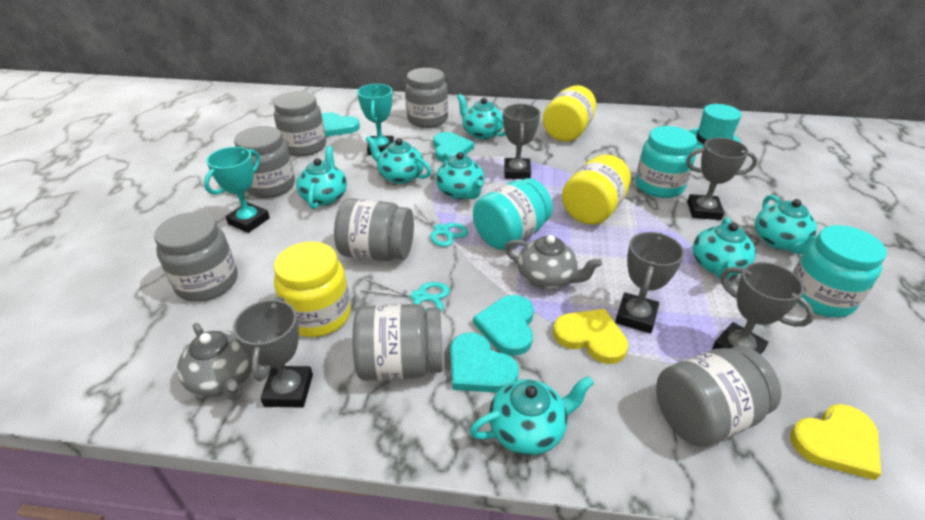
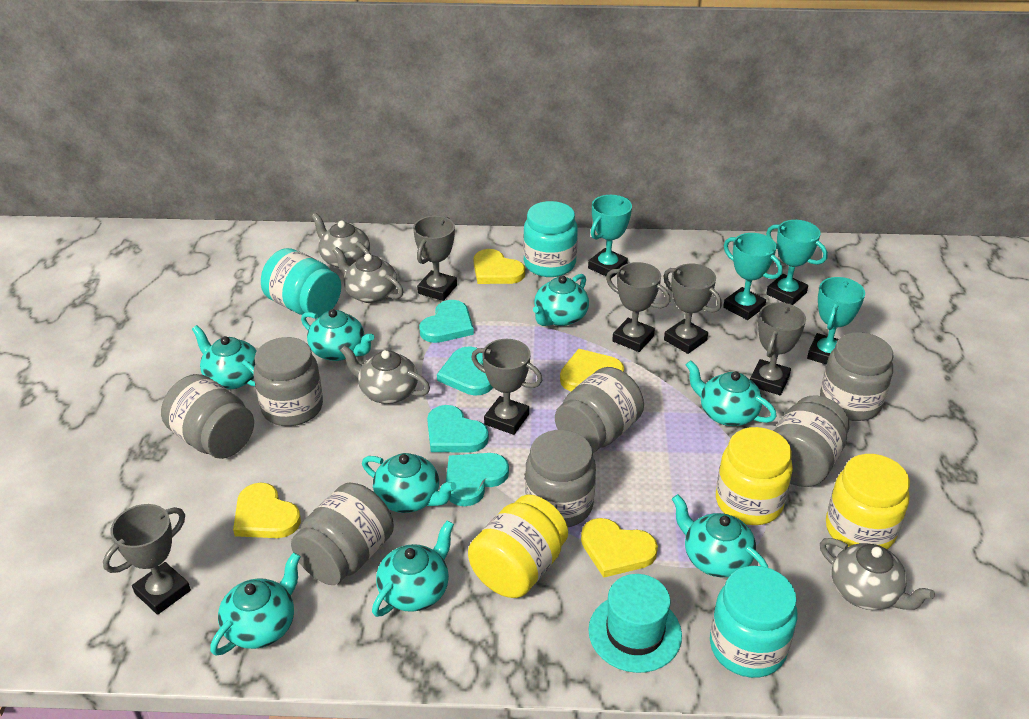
grey teapot: 2 -> 4
grey trophy: 5 -> 6
turquoise scissors: 2 -> 0
turquoise teapot: 7 -> 8
turquoise trophy: 2 -> 4
yellow heart: 2 -> 4

